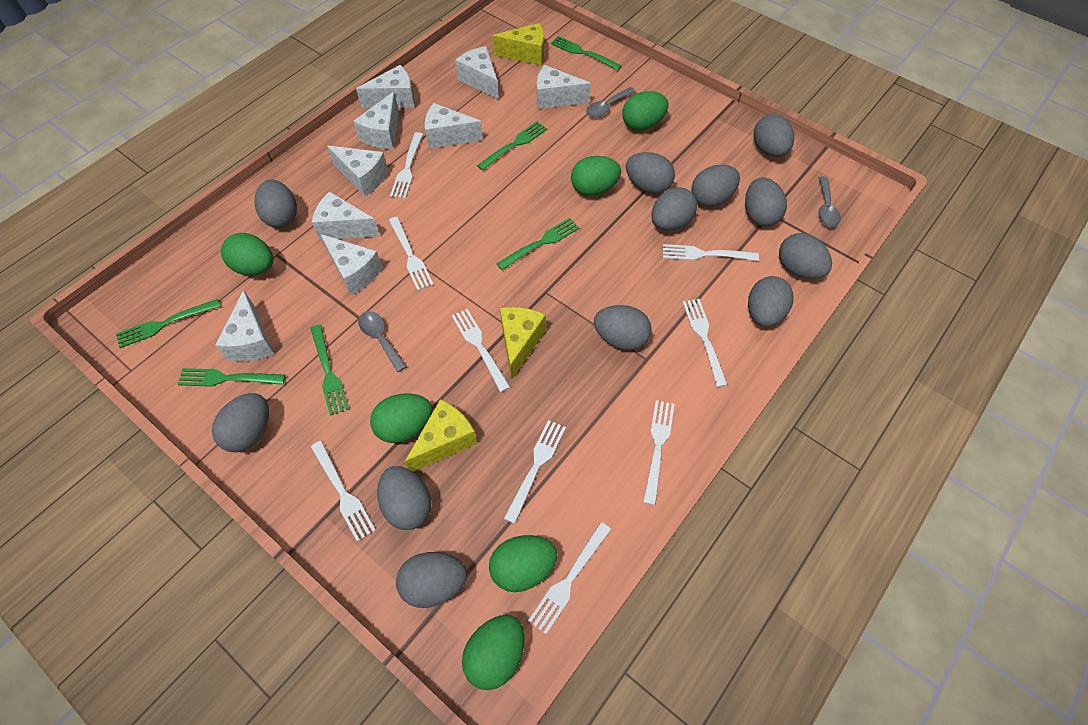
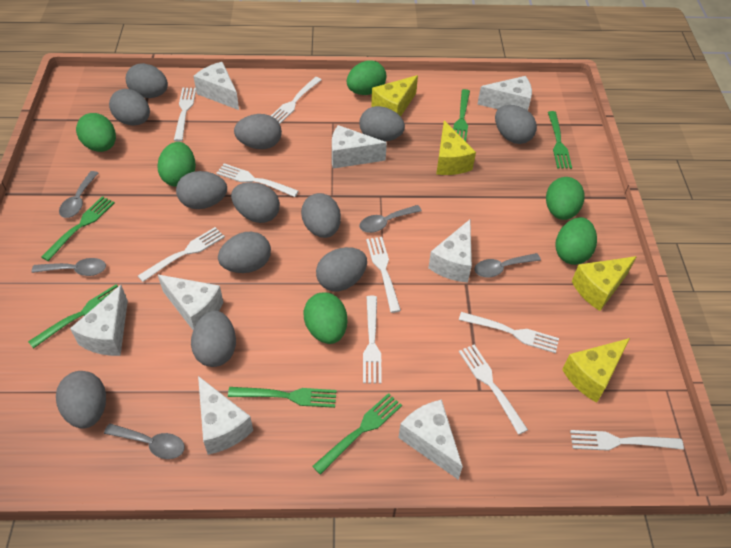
grey spoon: 3 -> 5
white cheese: 9 -> 8
yellow cheese: 3 -> 4

